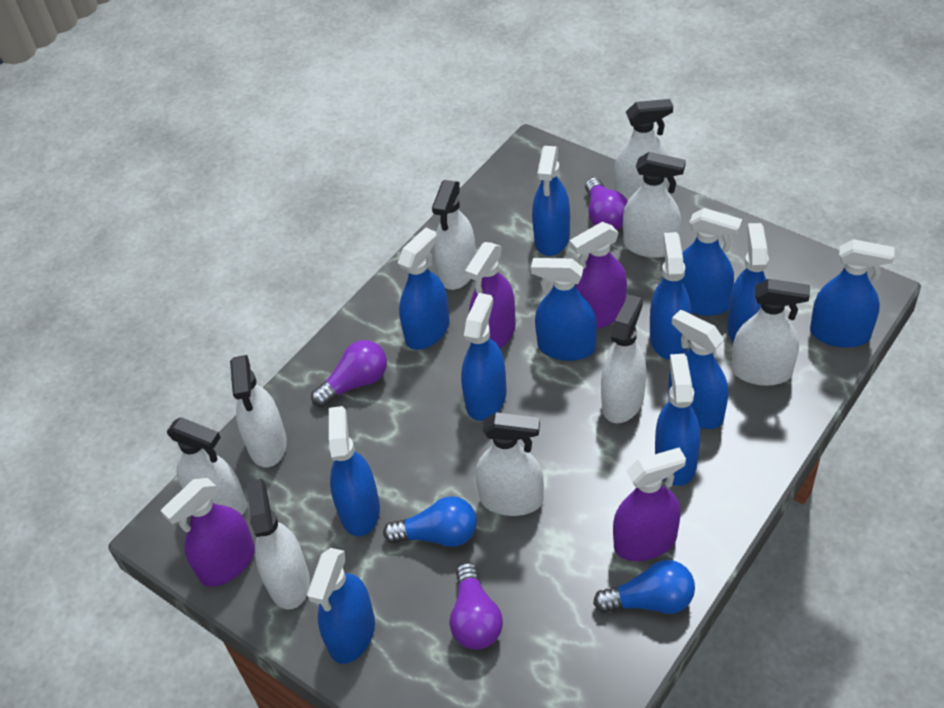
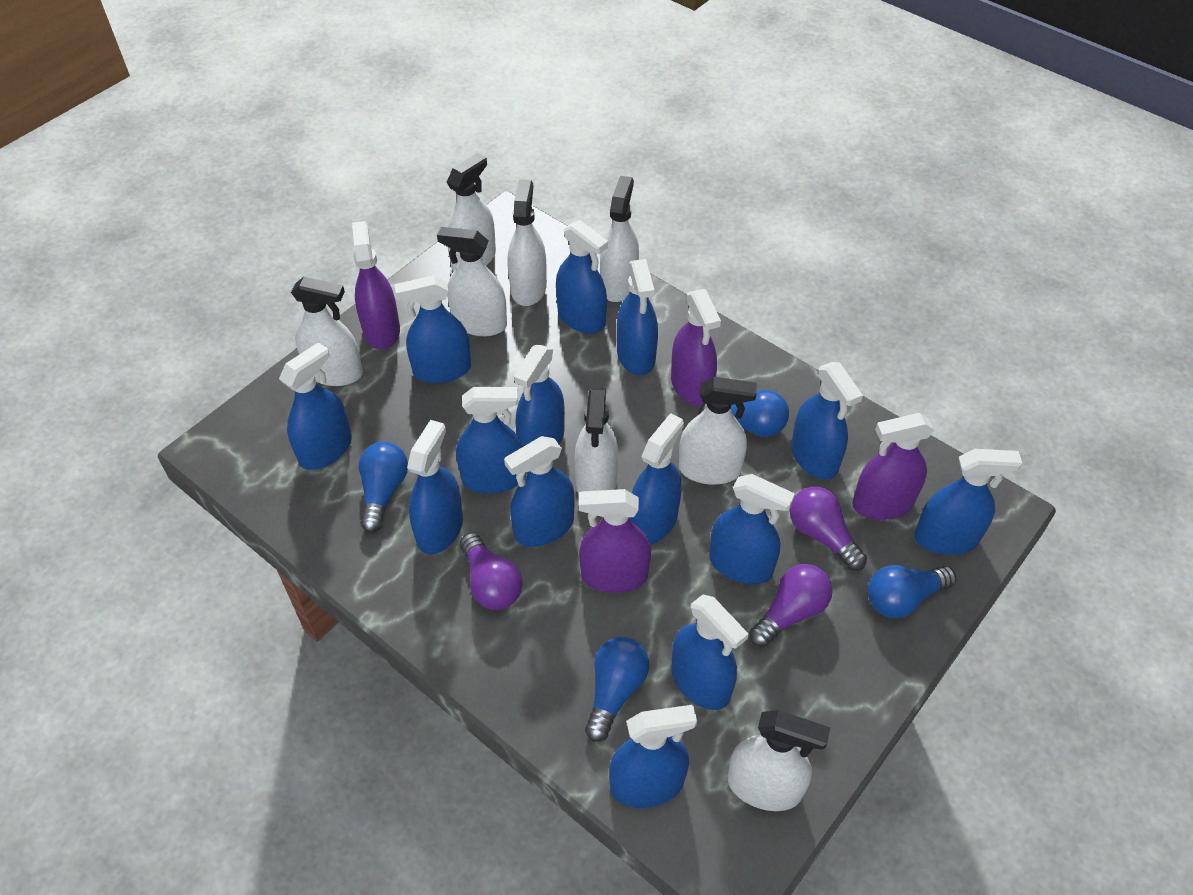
blue light bulb: 2 -> 4
blue spray bottle: 12 -> 14
white spray bottle: 9 -> 8

